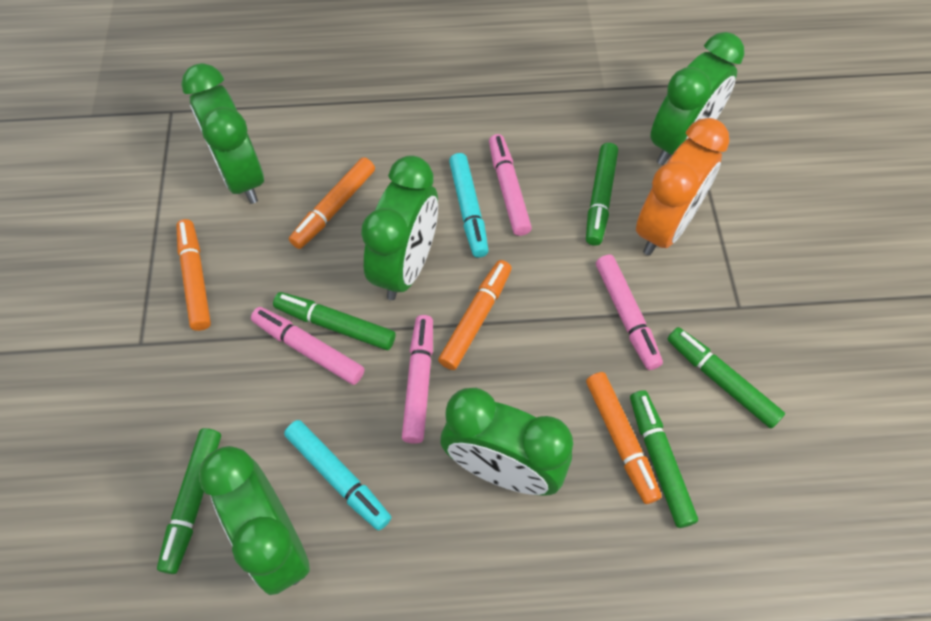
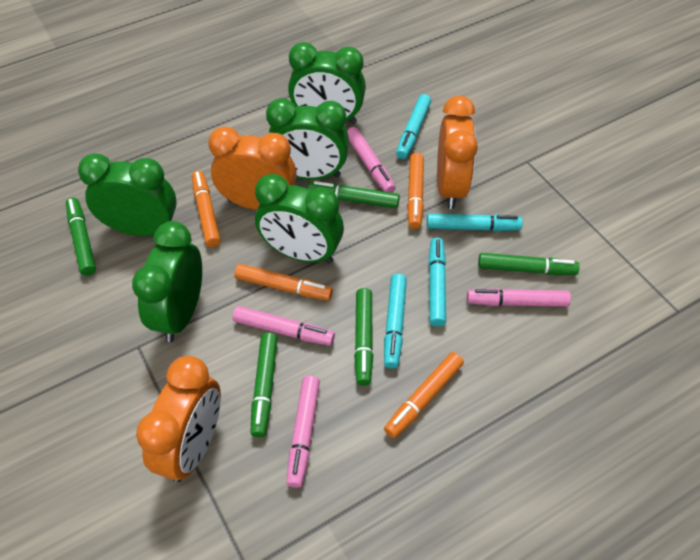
orange clock: 1 -> 3
turquoise marker: 2 -> 4

